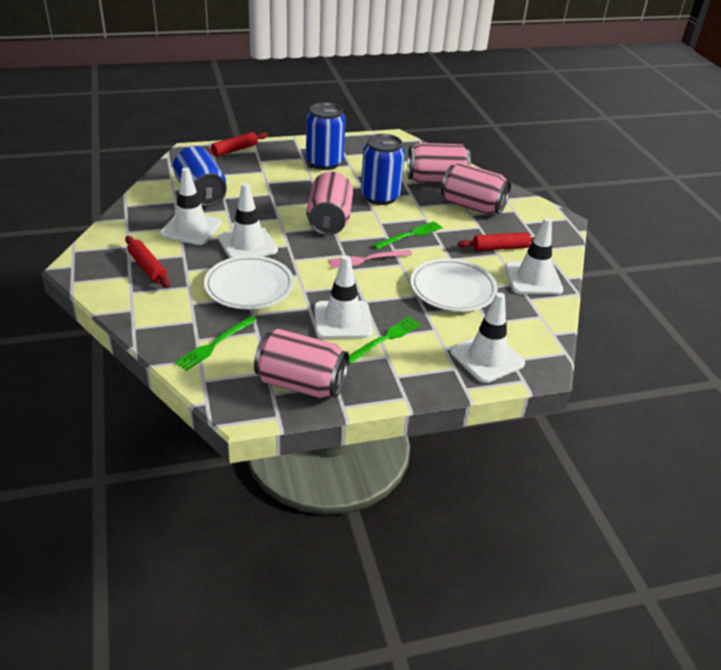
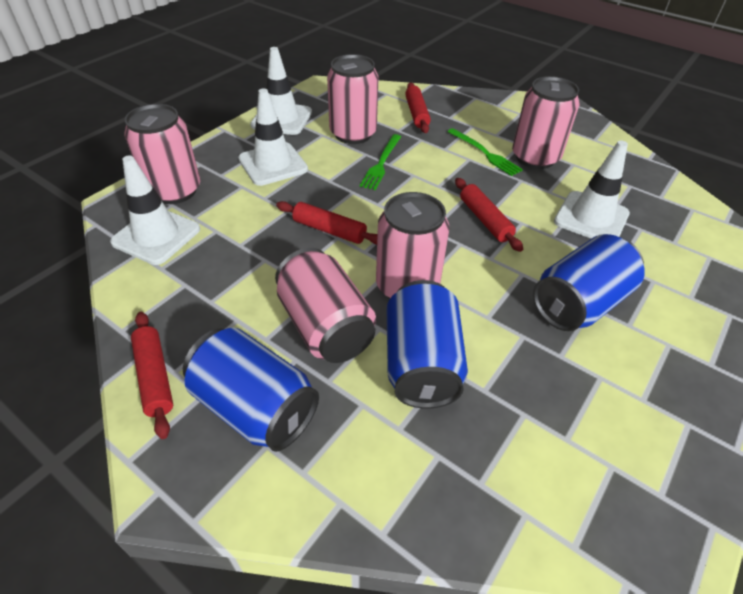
green fork: 3 -> 2
pink can: 4 -> 5
pink fork: 1 -> 0
red rolling pin: 3 -> 4
white plate: 2 -> 0
white traffic cone: 5 -> 4

